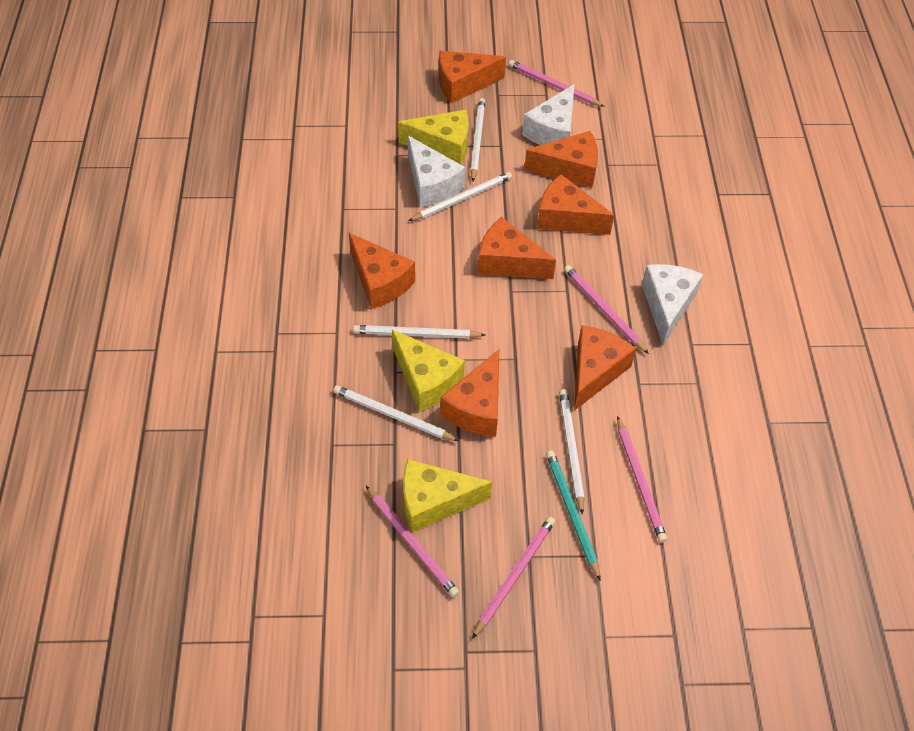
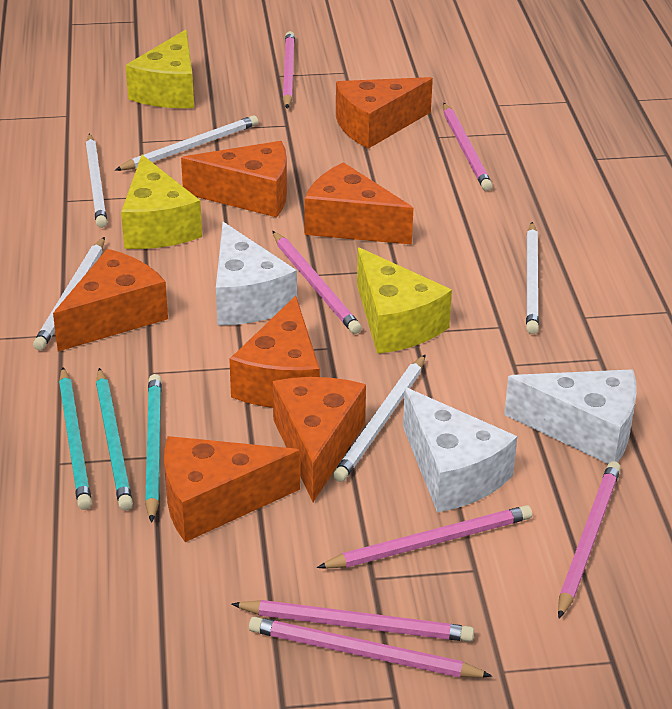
pink pencil: 5 -> 7
turquoise pencil: 1 -> 3

